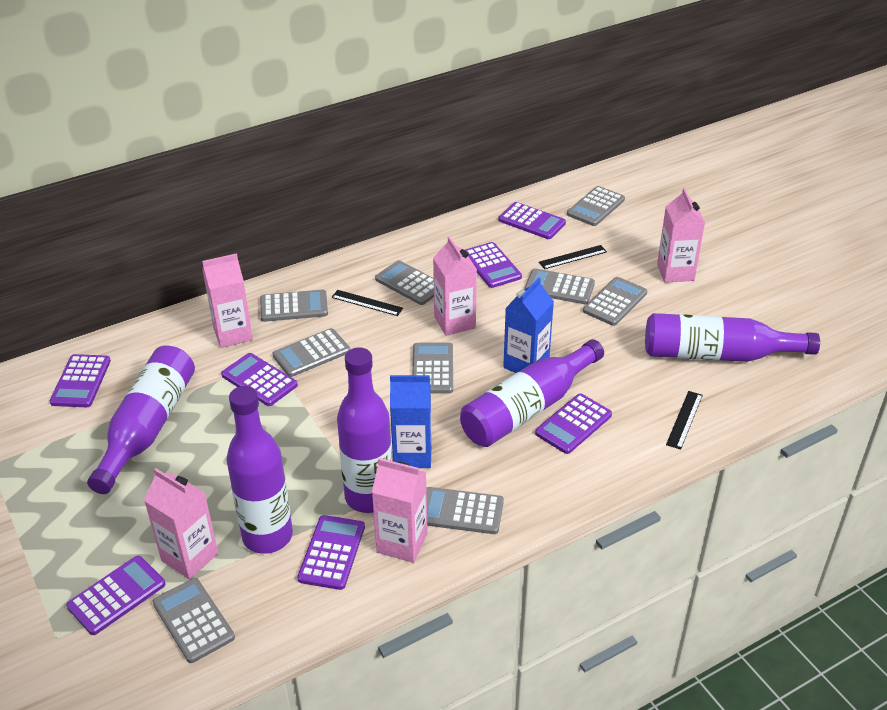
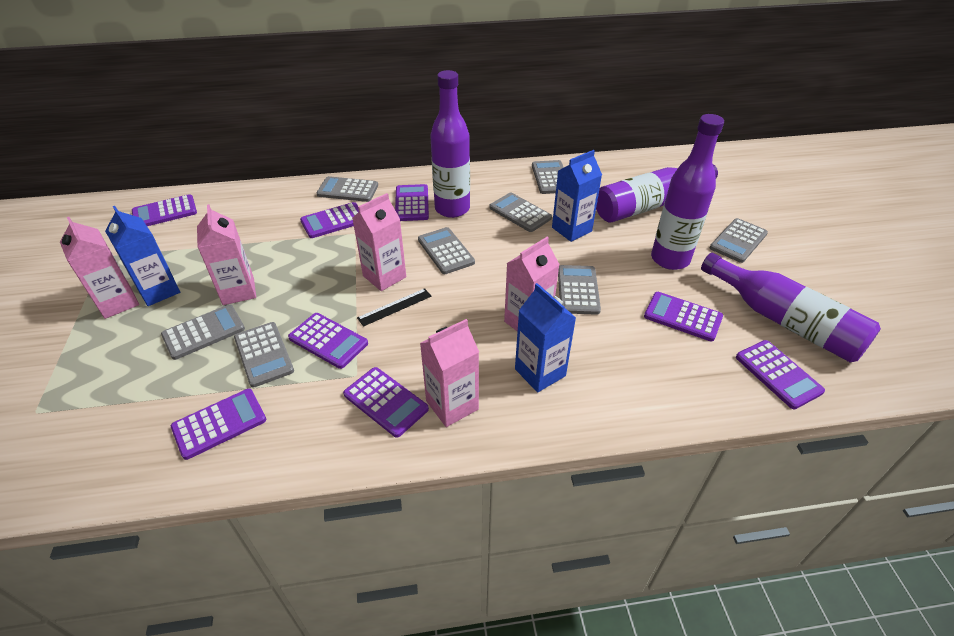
black ruler: 3 -> 1
blue carton: 2 -> 3
grey calculator: 9 -> 8
purple bottle: 5 -> 4
purple calculator: 7 -> 8

